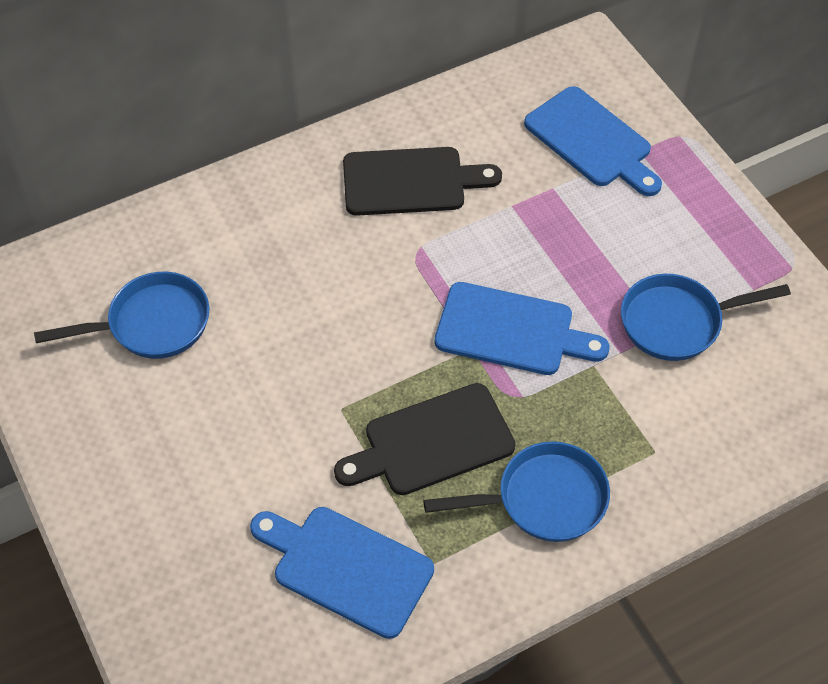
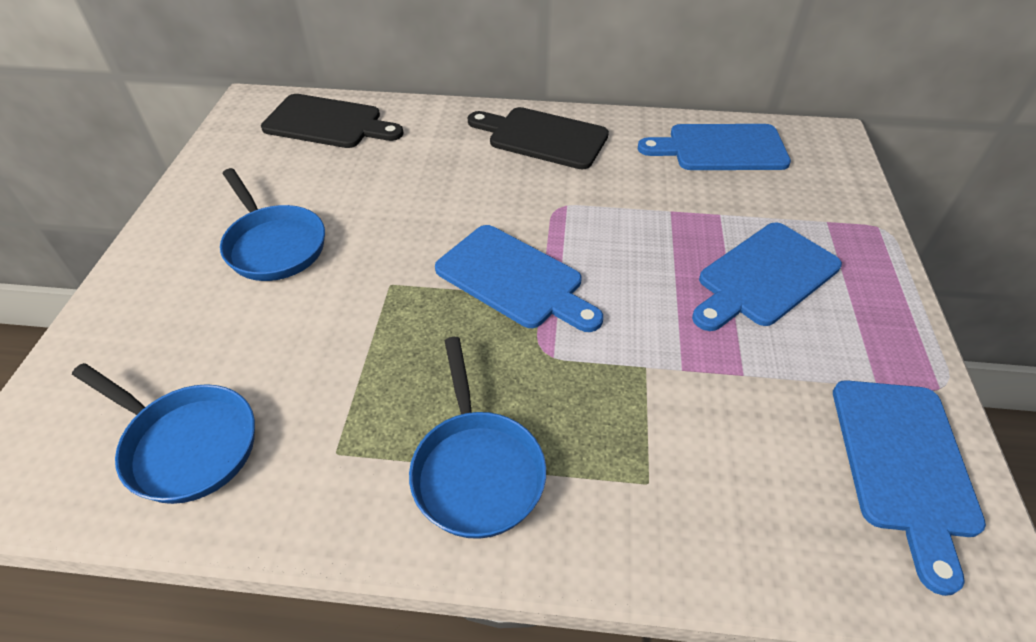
blue cutting board: 3 -> 4

